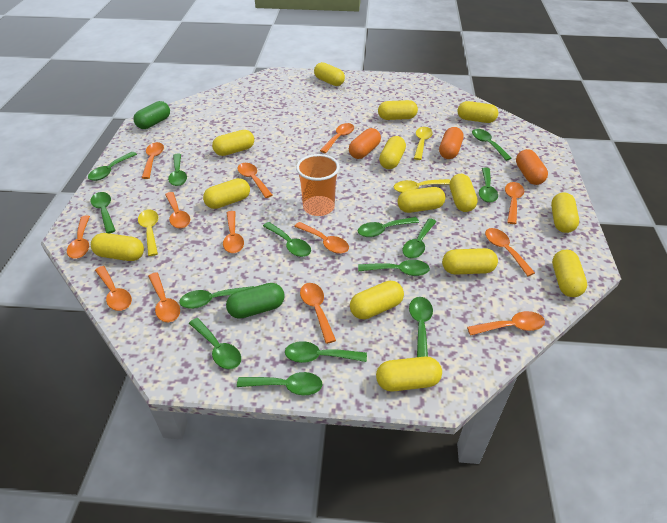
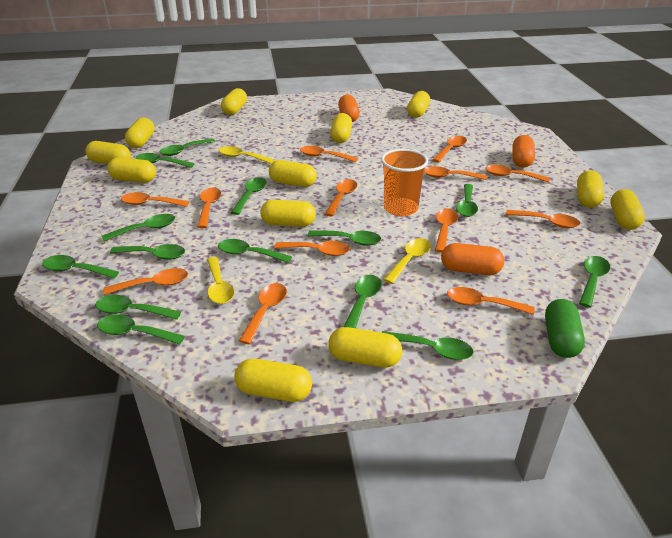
green capsule: 2 -> 1
yellow capsule: 14 -> 12

